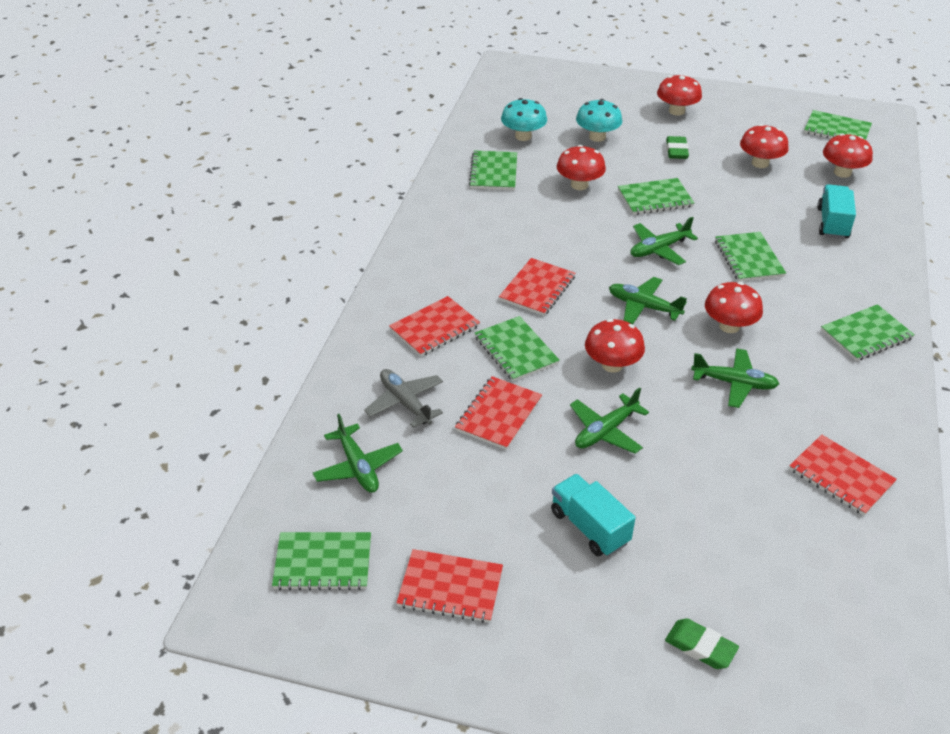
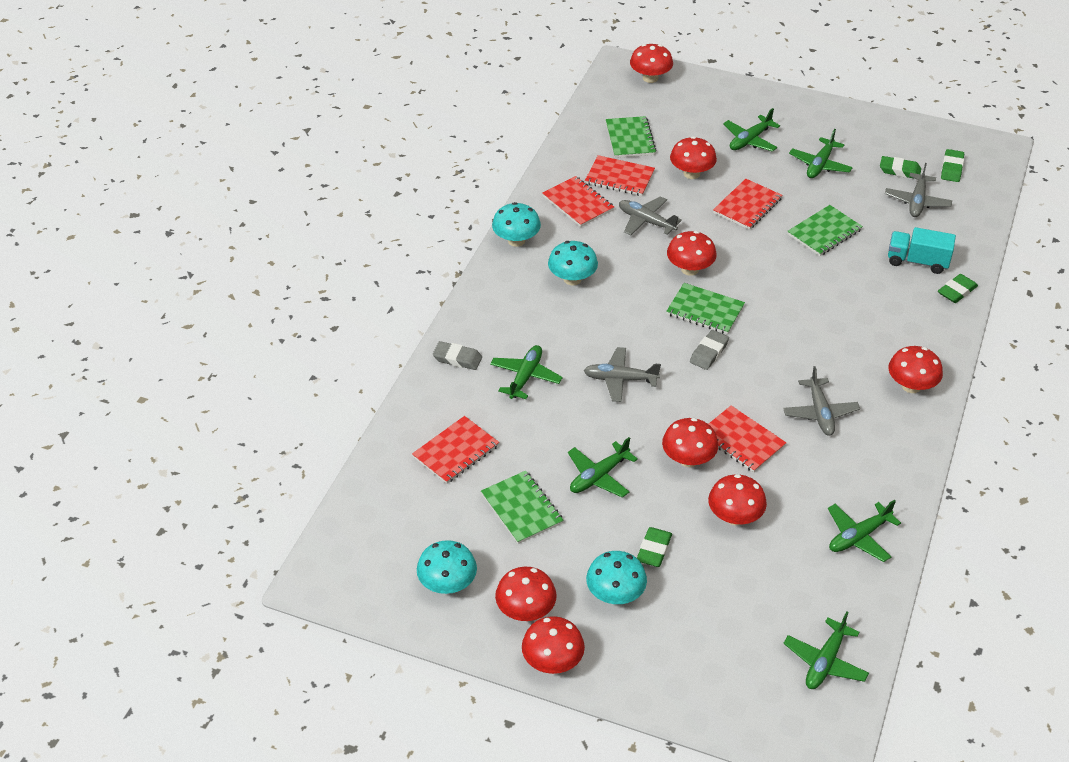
green eraser: 2 -> 4
green notebook: 7 -> 4
green plane: 5 -> 6
grey eraser: 0 -> 2
grey plane: 1 -> 4
red mushroom: 6 -> 8
turquoise mushroom: 2 -> 4
turquoise truck: 2 -> 1

